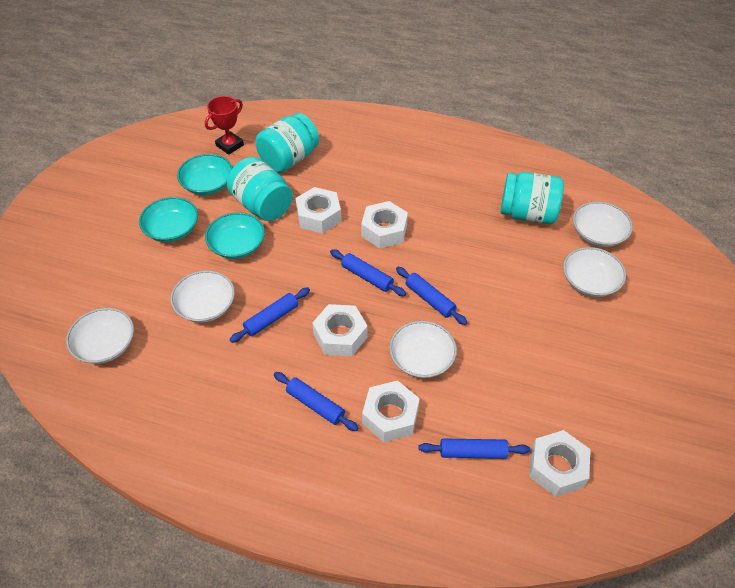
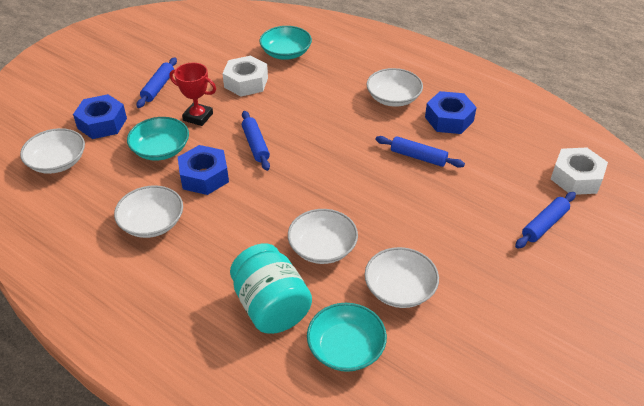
blue nut: 0 -> 3
blue rolling pin: 5 -> 4
turquoise jar: 3 -> 1
white nut: 5 -> 2

